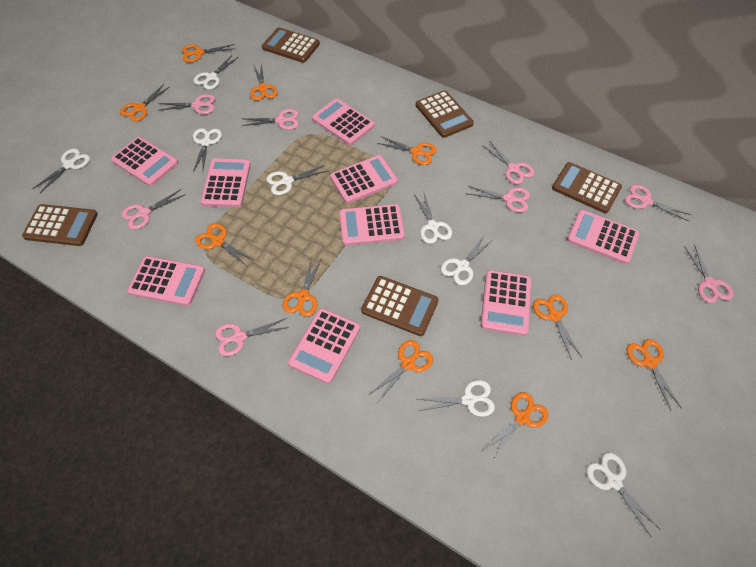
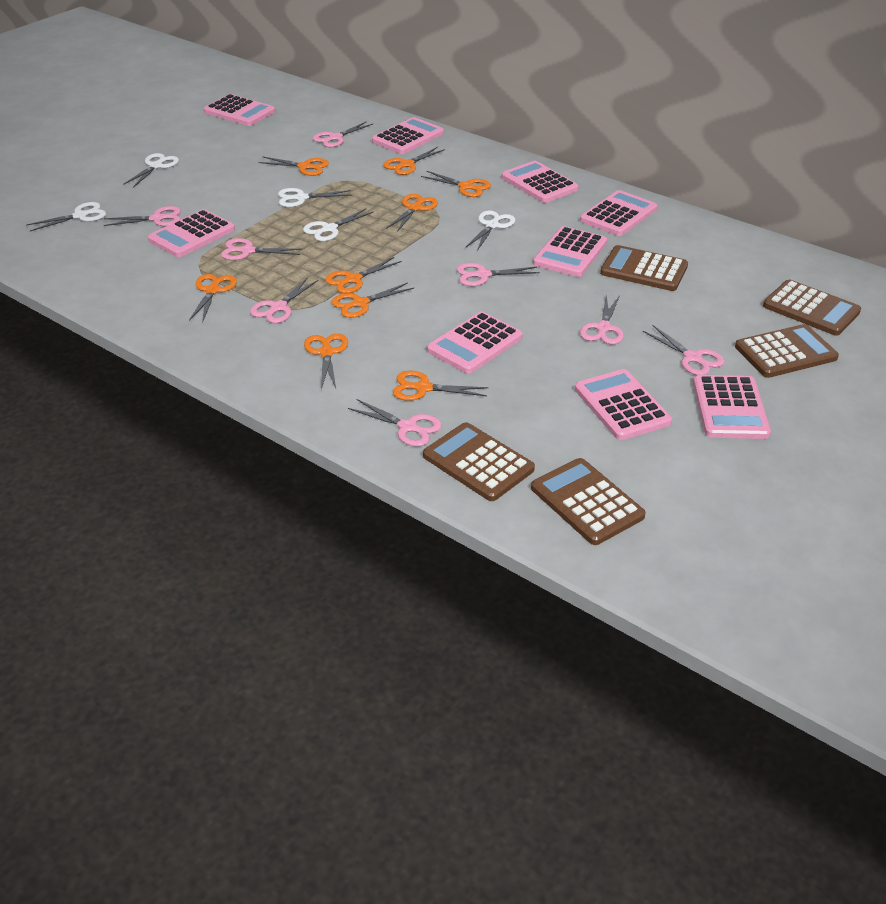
orange scissors: 10 -> 9
white scissors: 8 -> 5

